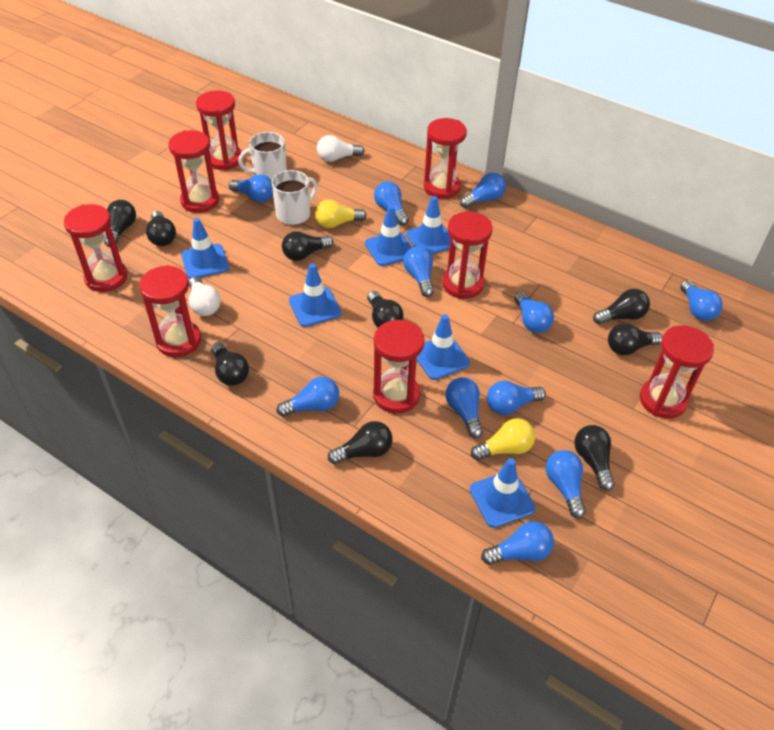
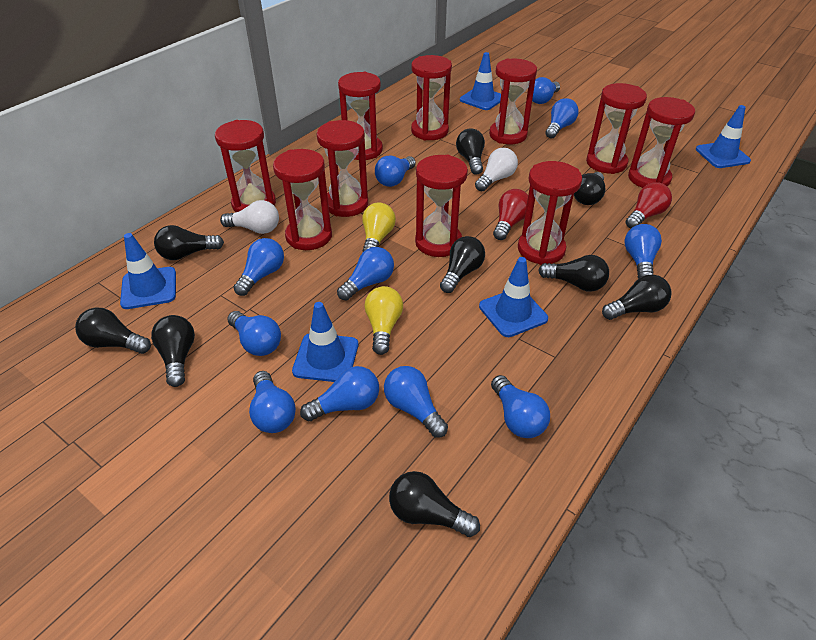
blue traffic cone: 6 -> 5
red hourglass: 8 -> 10
red light bulb: 0 -> 2
white mug: 2 -> 0

